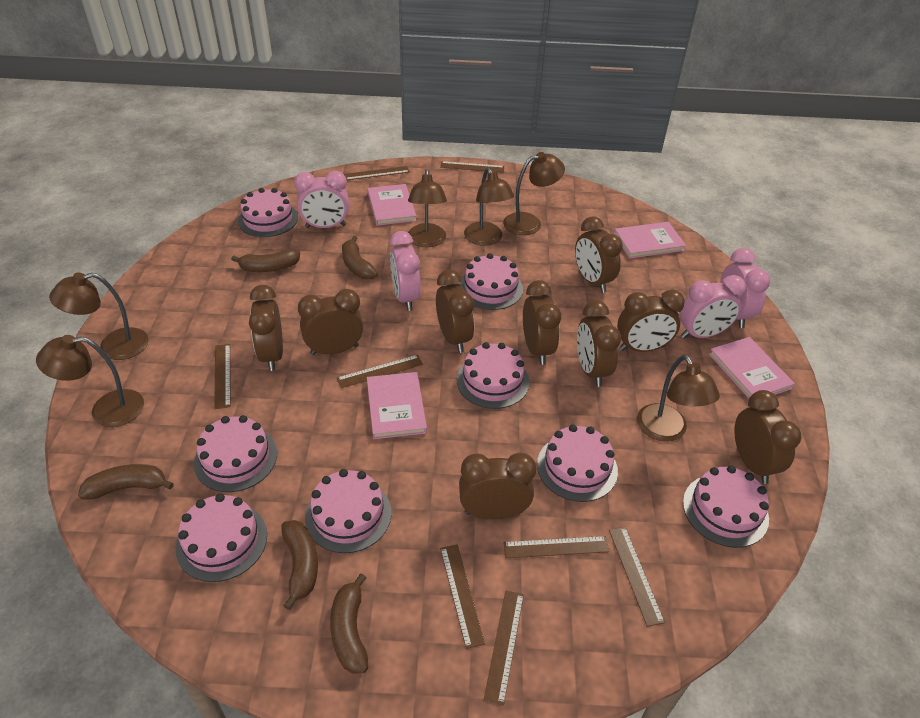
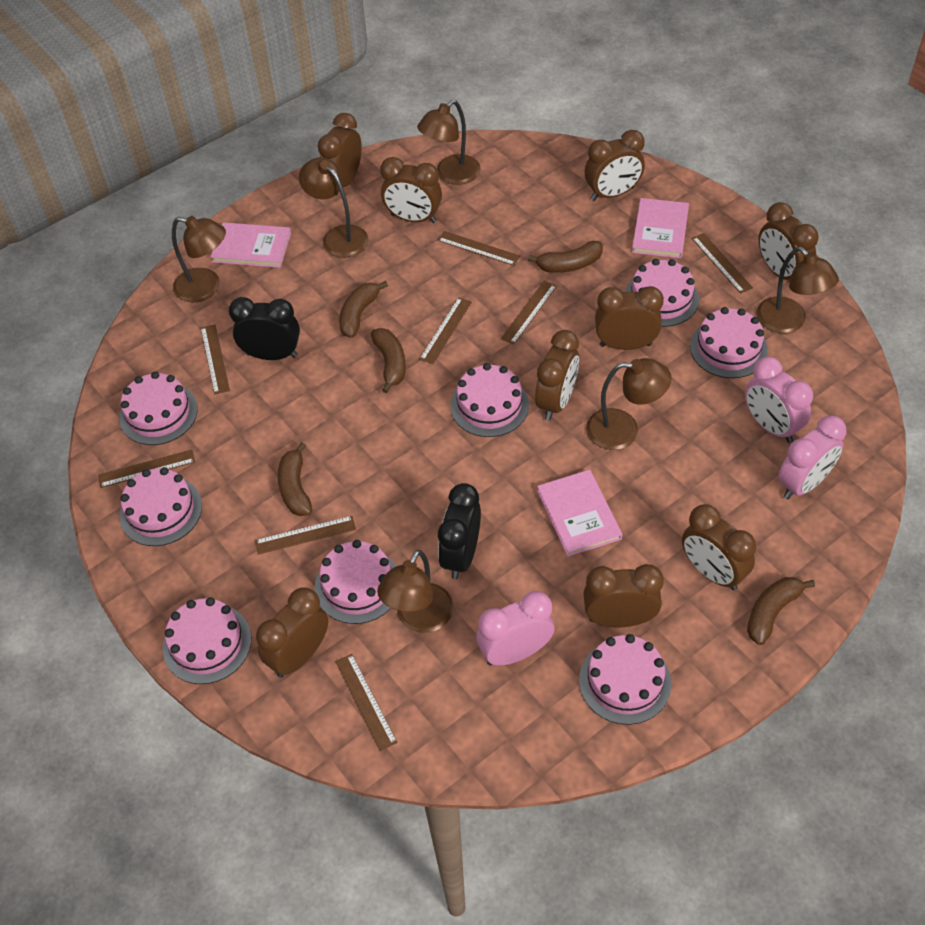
black clock: 0 -> 2
pink book: 4 -> 3
pink clock: 4 -> 3

